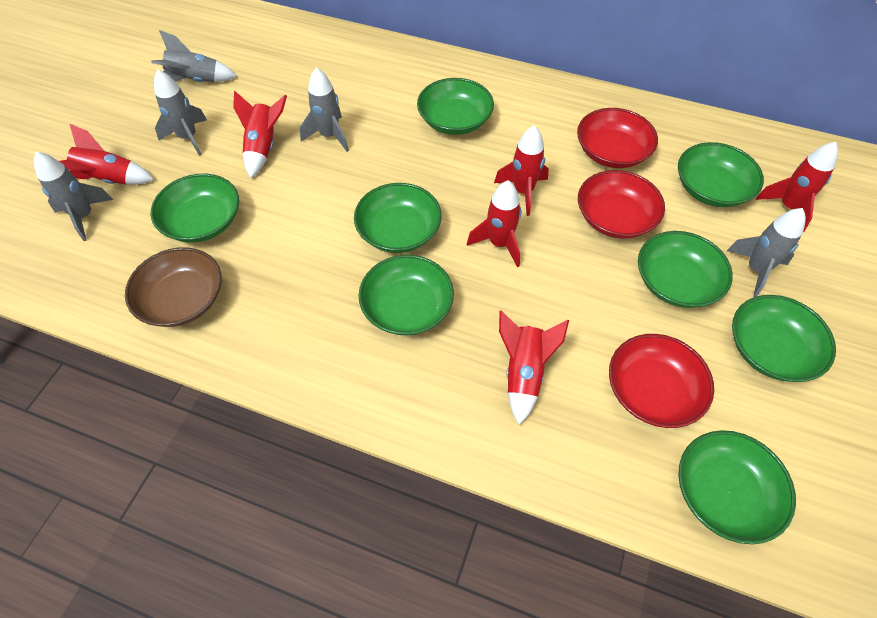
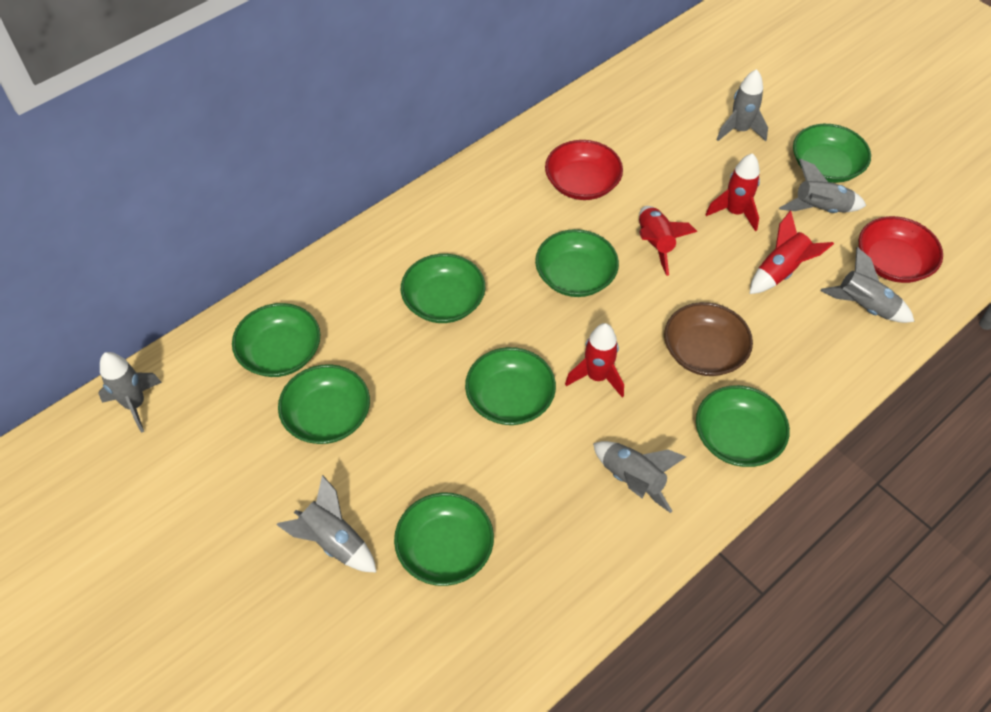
grey rocket: 5 -> 6
red bowl: 3 -> 2
red rocket: 6 -> 4

